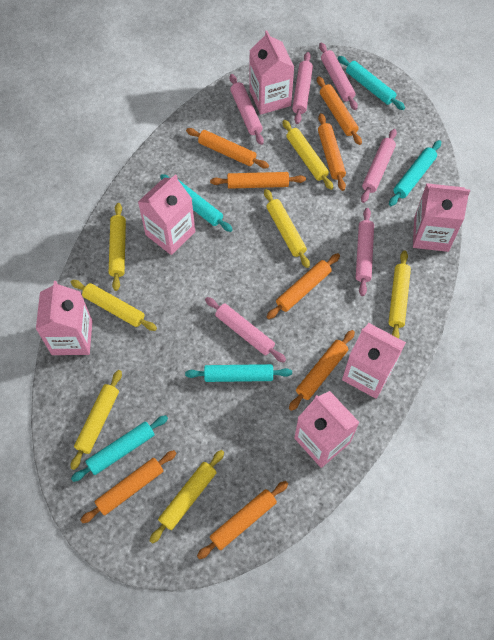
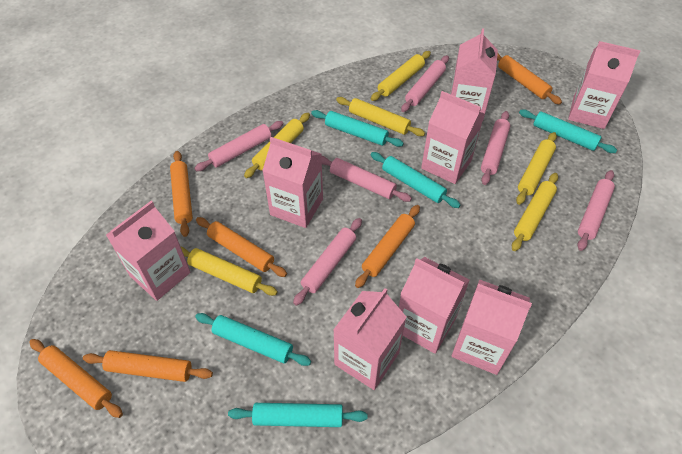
orange rolling pin: 8 -> 6
pink carton: 6 -> 8
yellow rolling pin: 7 -> 6

